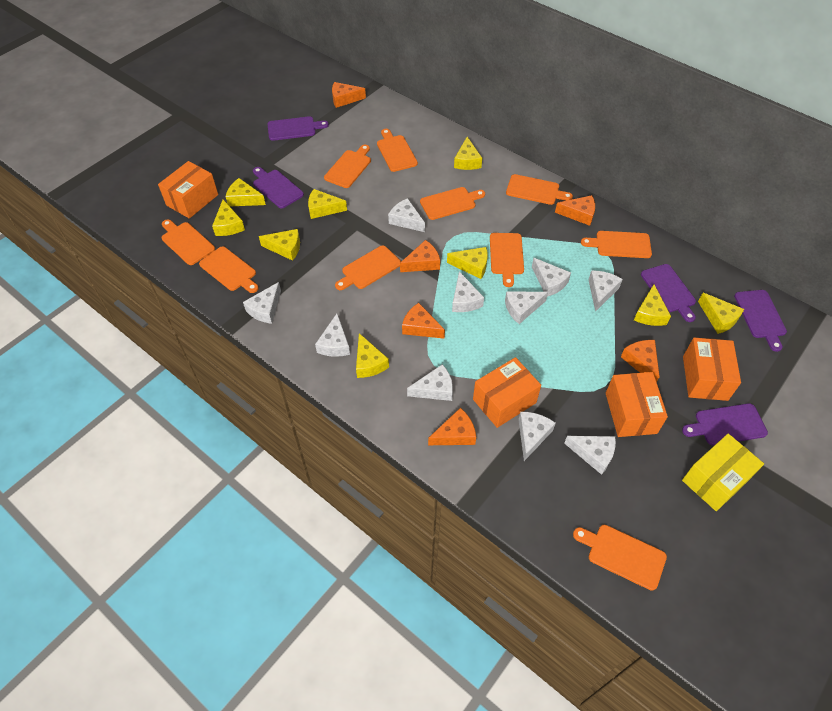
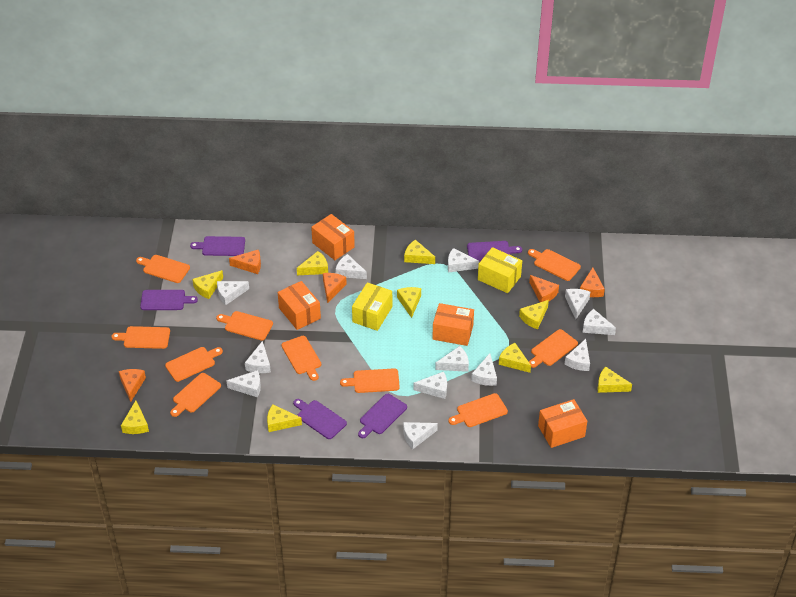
orange cheese: 6 -> 5
white cheese: 10 -> 12
yellow box: 1 -> 2

